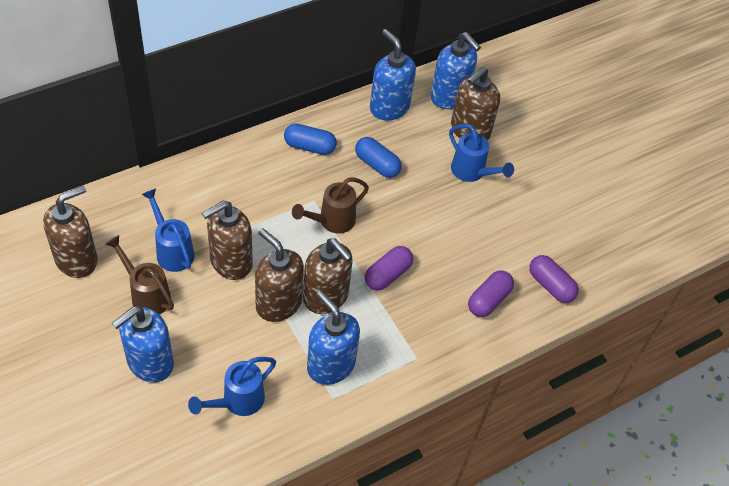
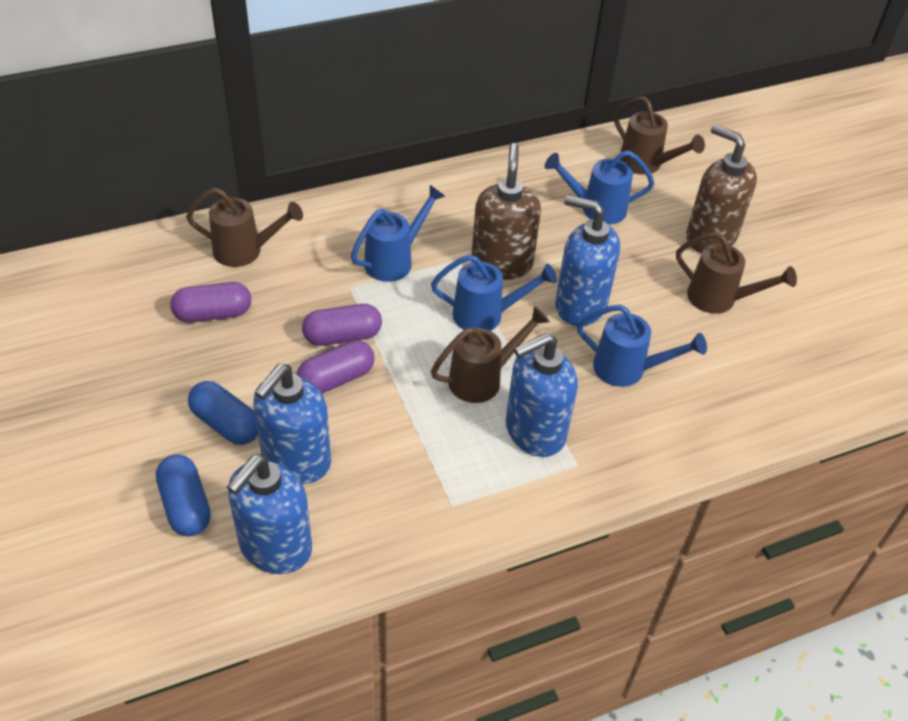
blue watering can: 3 -> 4
brown soap dispenser: 5 -> 2
brown watering can: 2 -> 4

